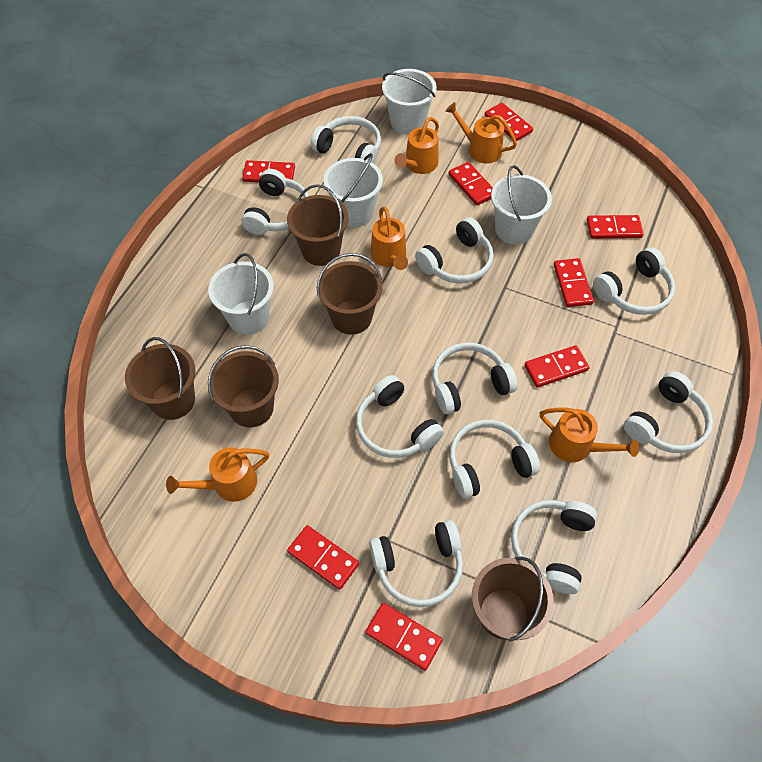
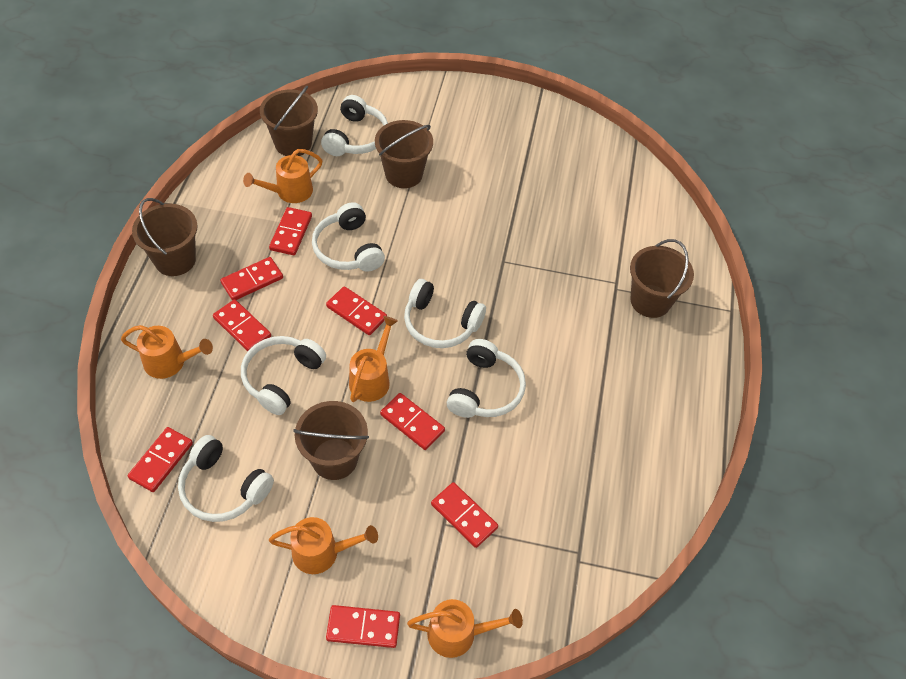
white bucket: 4 -> 0
white headphones: 10 -> 6

